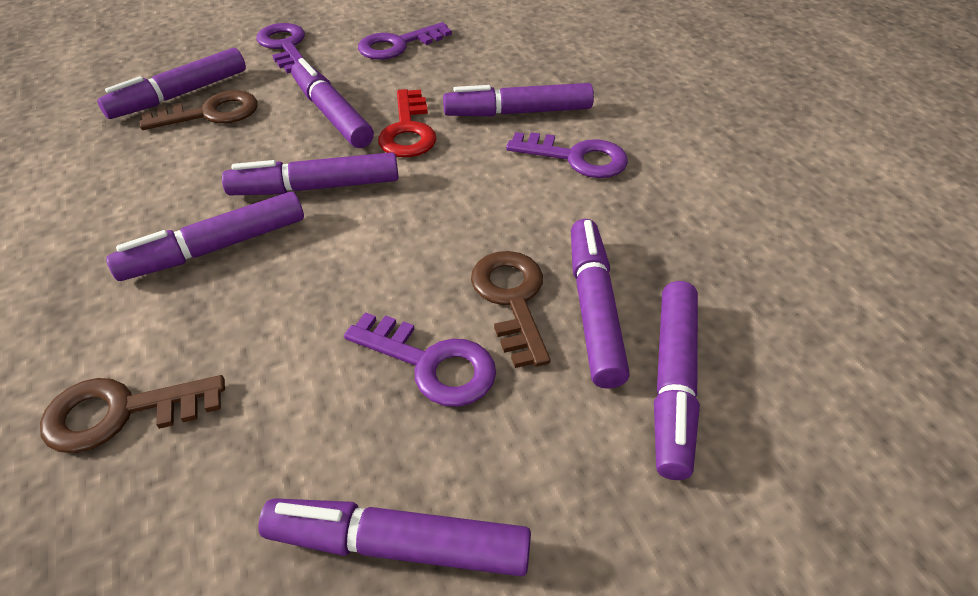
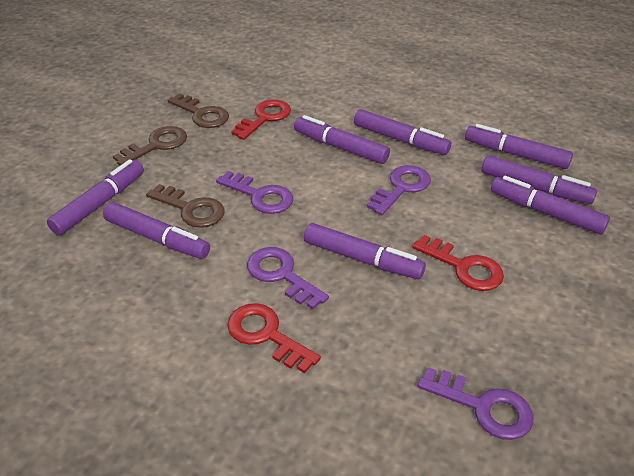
red key: 1 -> 3

